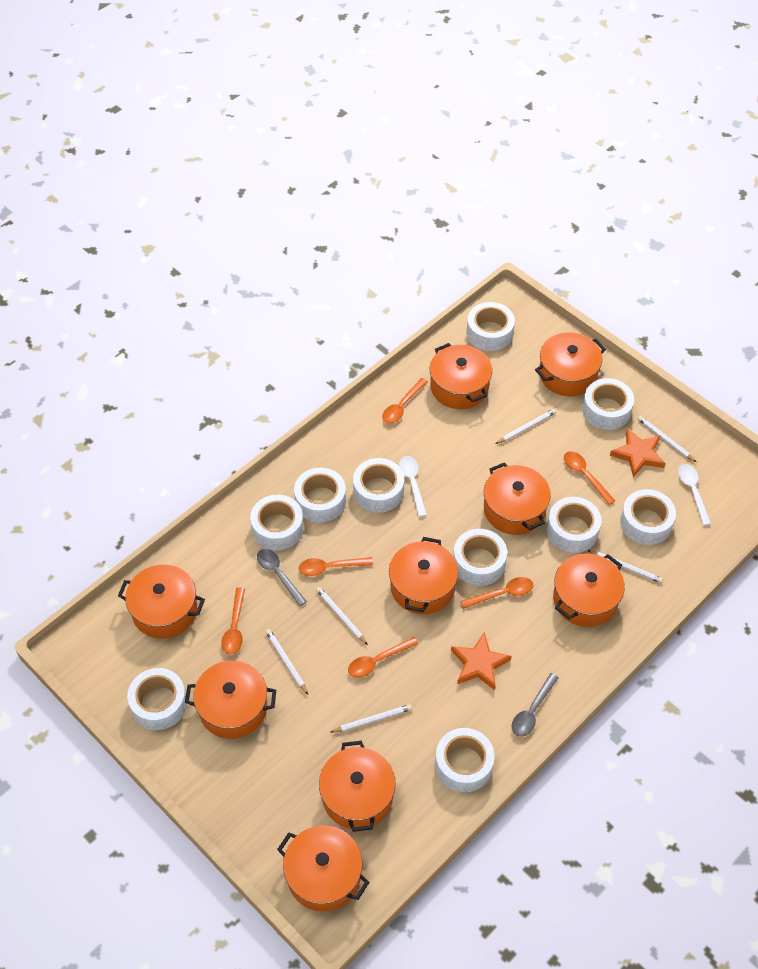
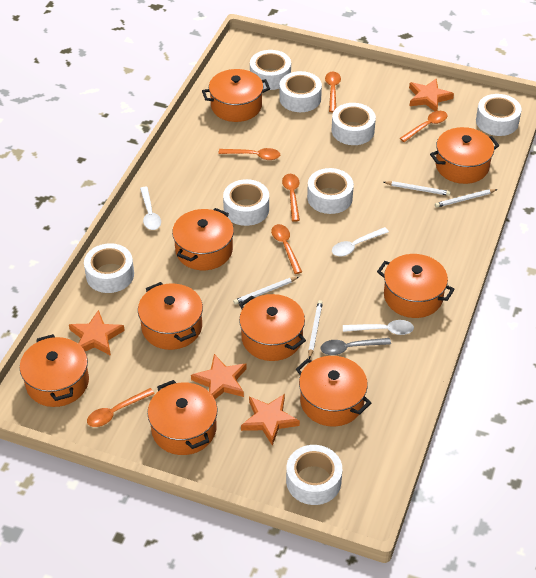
grey spoon: 2 -> 1
orange star: 2 -> 4
white pencil: 6 -> 4
white spoon: 2 -> 3
white tape: 10 -> 8

